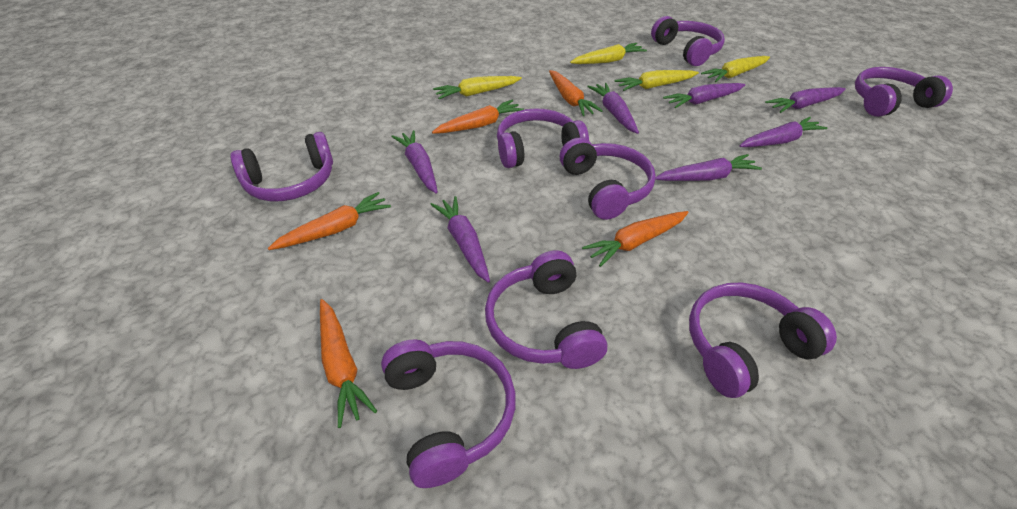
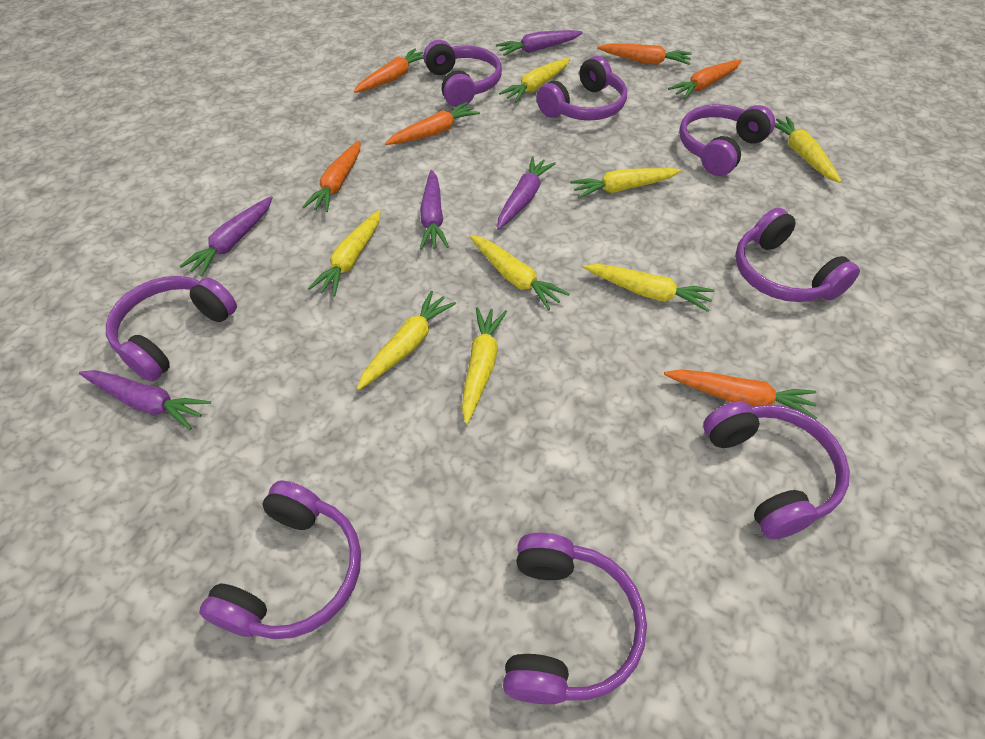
orange carrot: 5 -> 6
purple carrot: 7 -> 5
yellow carrot: 4 -> 8

